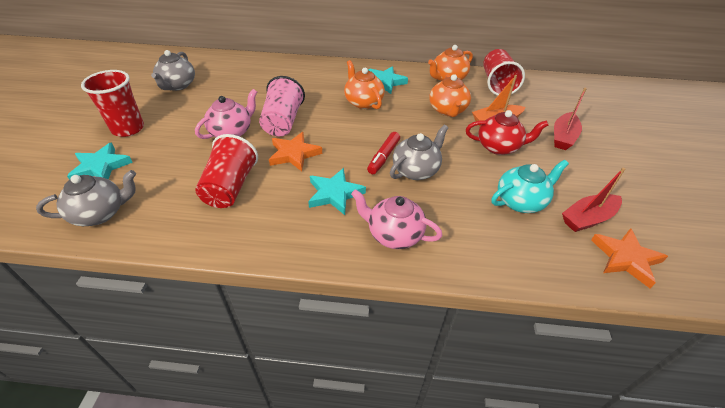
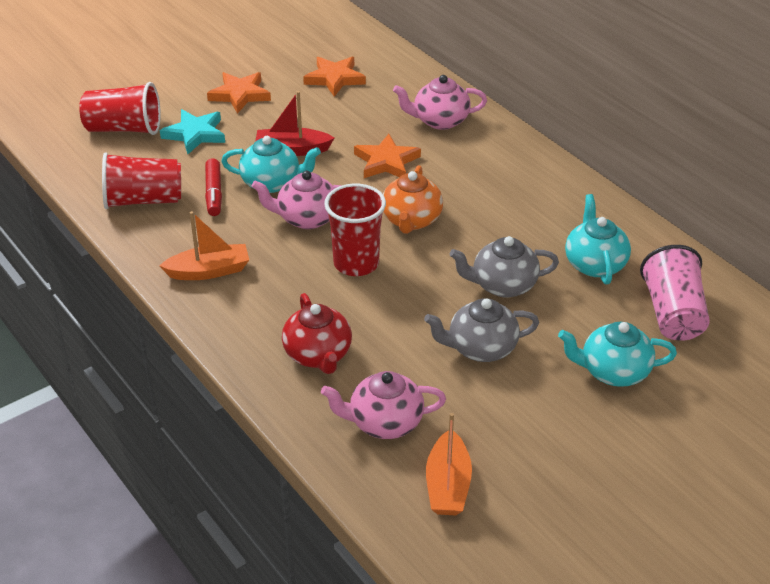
grey teapot: 3 -> 2
orange boat: 1 -> 2
orange star: 2 -> 3
orange teapot: 3 -> 1
pink teapot: 2 -> 3
red boat: 2 -> 1
turquoise star: 3 -> 1
turquoise teapot: 1 -> 3

